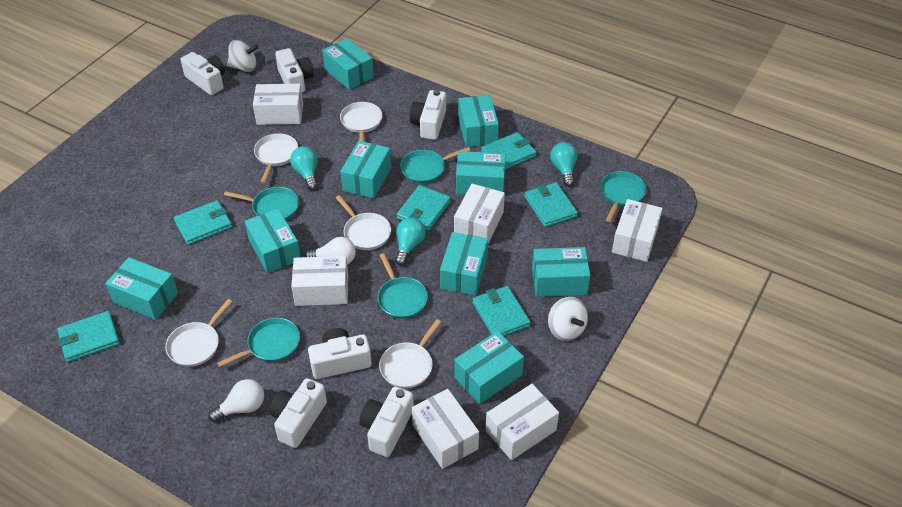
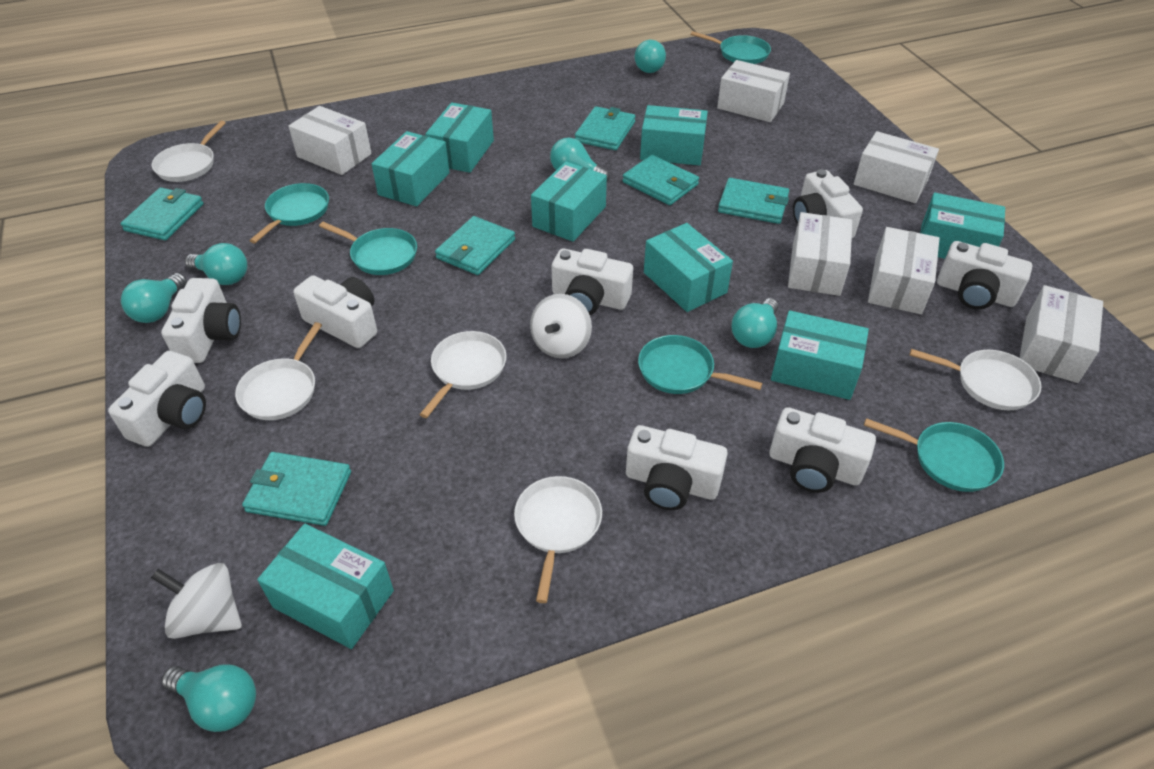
turquoise box: 9 -> 8
turquoise light bulb: 3 -> 6
white camera: 6 -> 8
white light bulb: 2 -> 0

